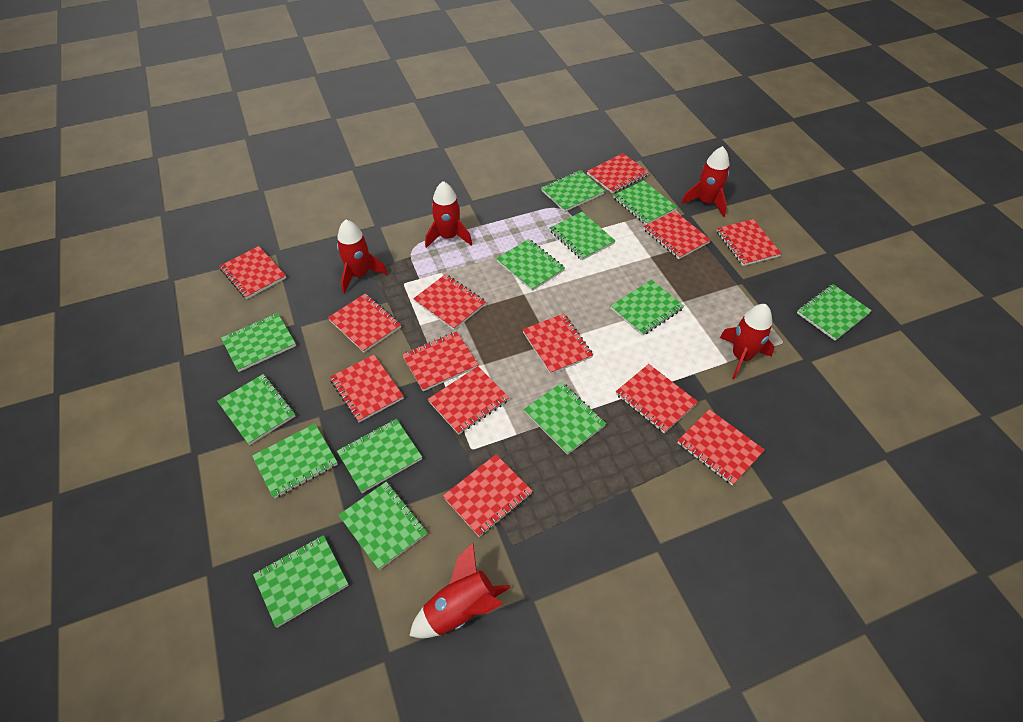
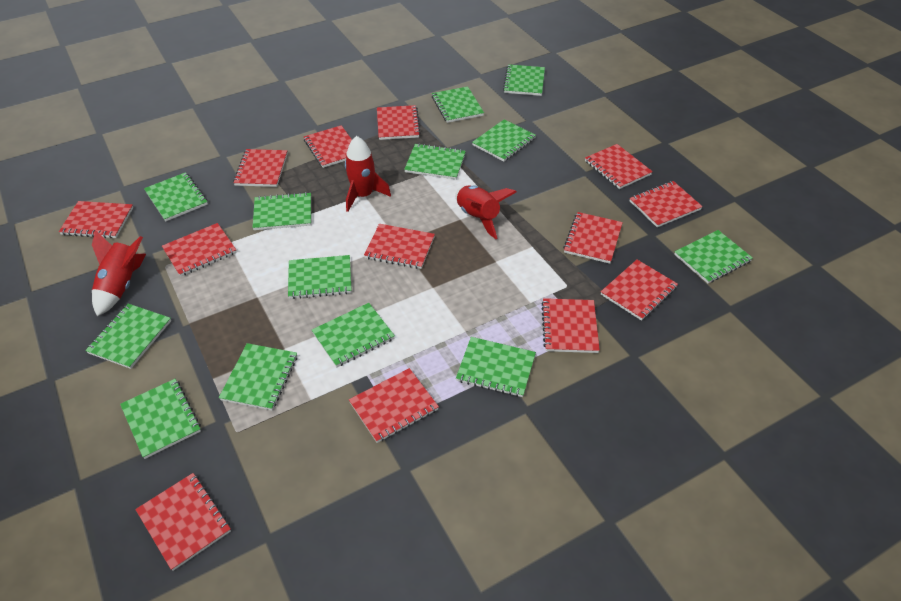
red rocket: 5 -> 3

